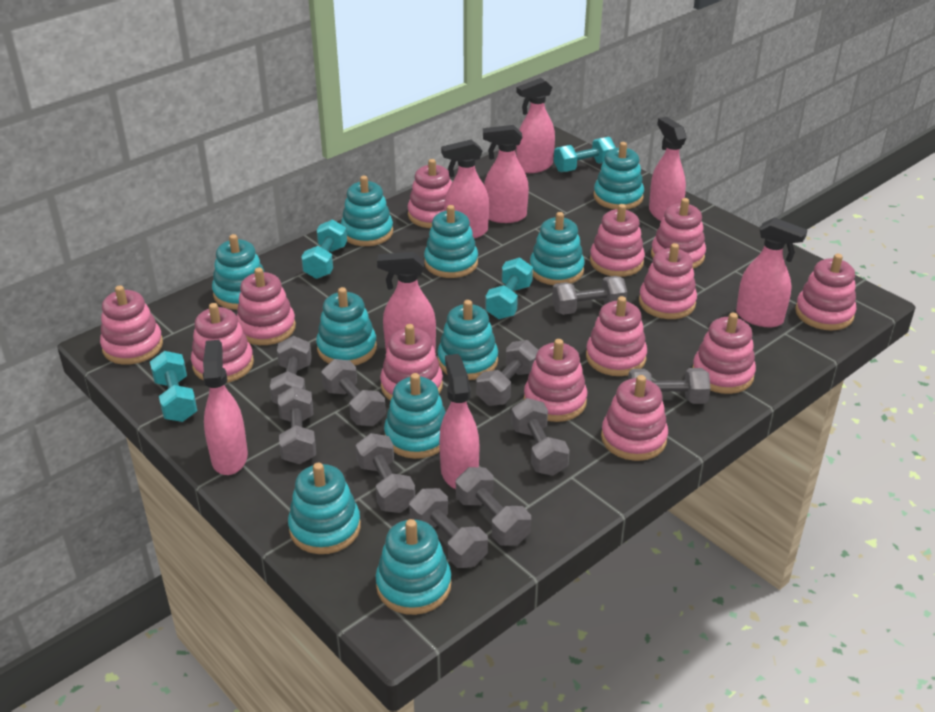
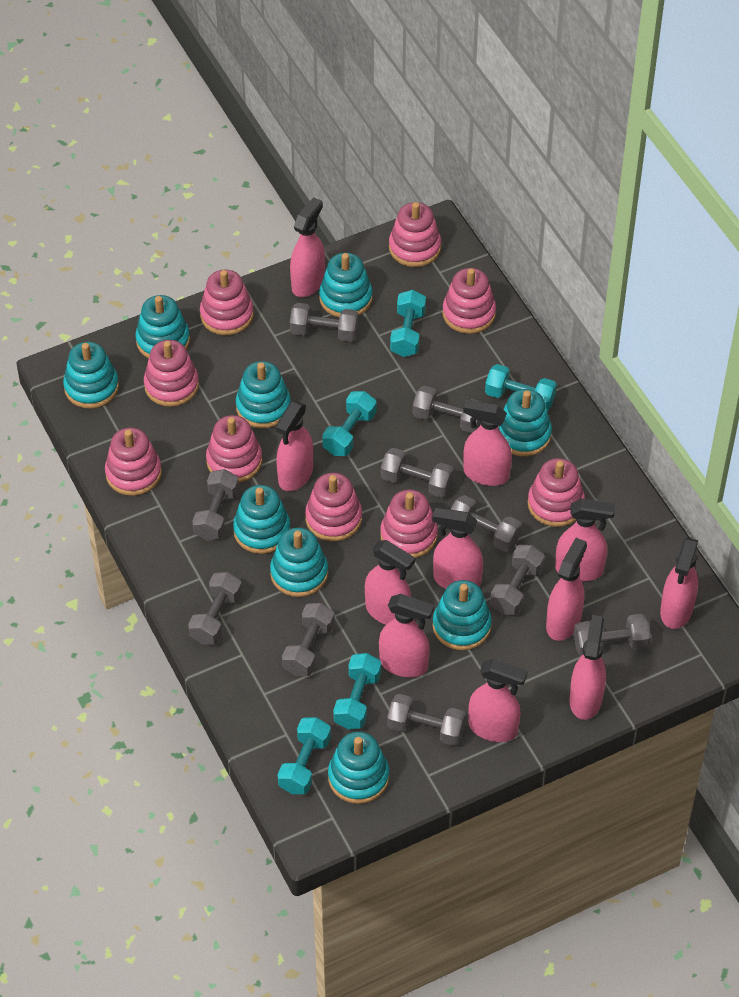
pink spray bottle: 8 -> 11
pink stacking toy: 13 -> 9
turquoise dumbbell: 4 -> 5
turquoise stacking toy: 10 -> 9

